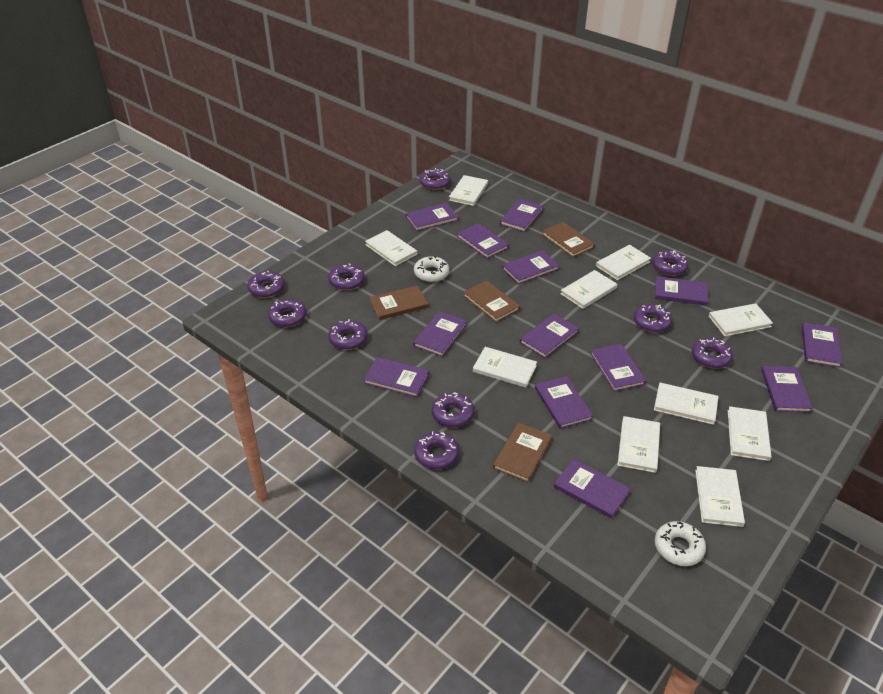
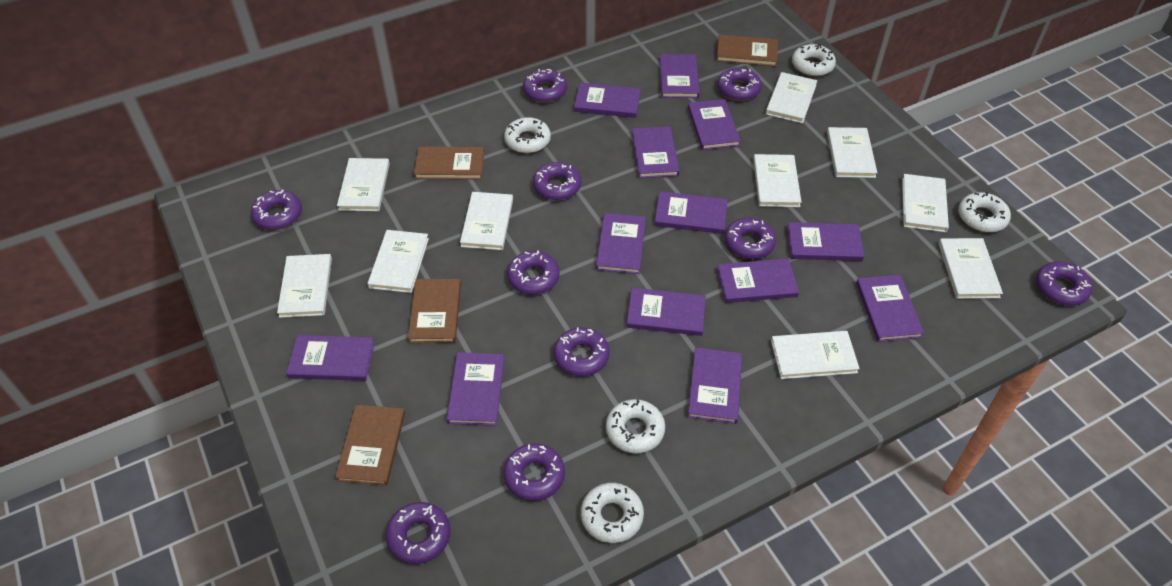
white donut: 2 -> 5

